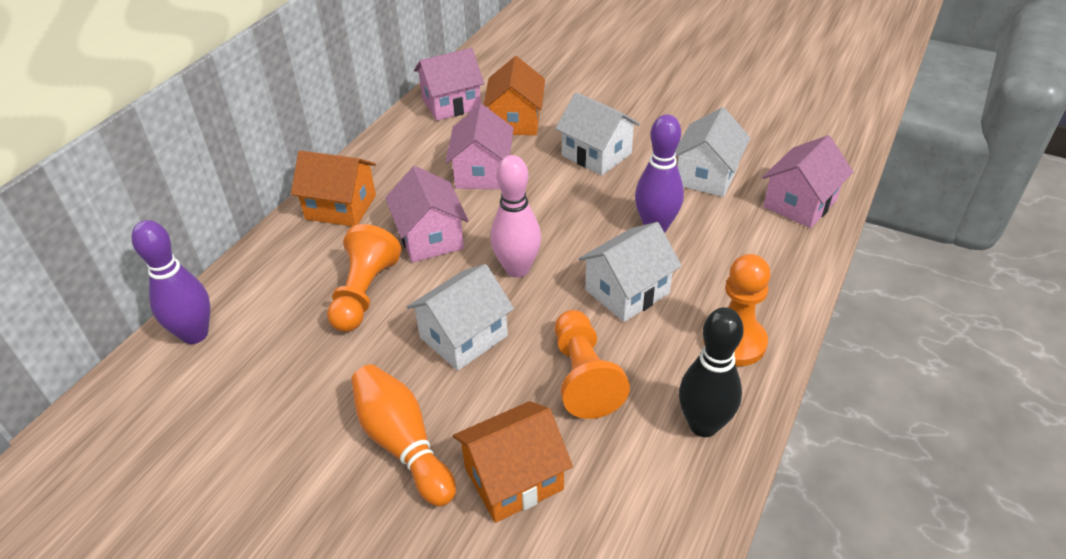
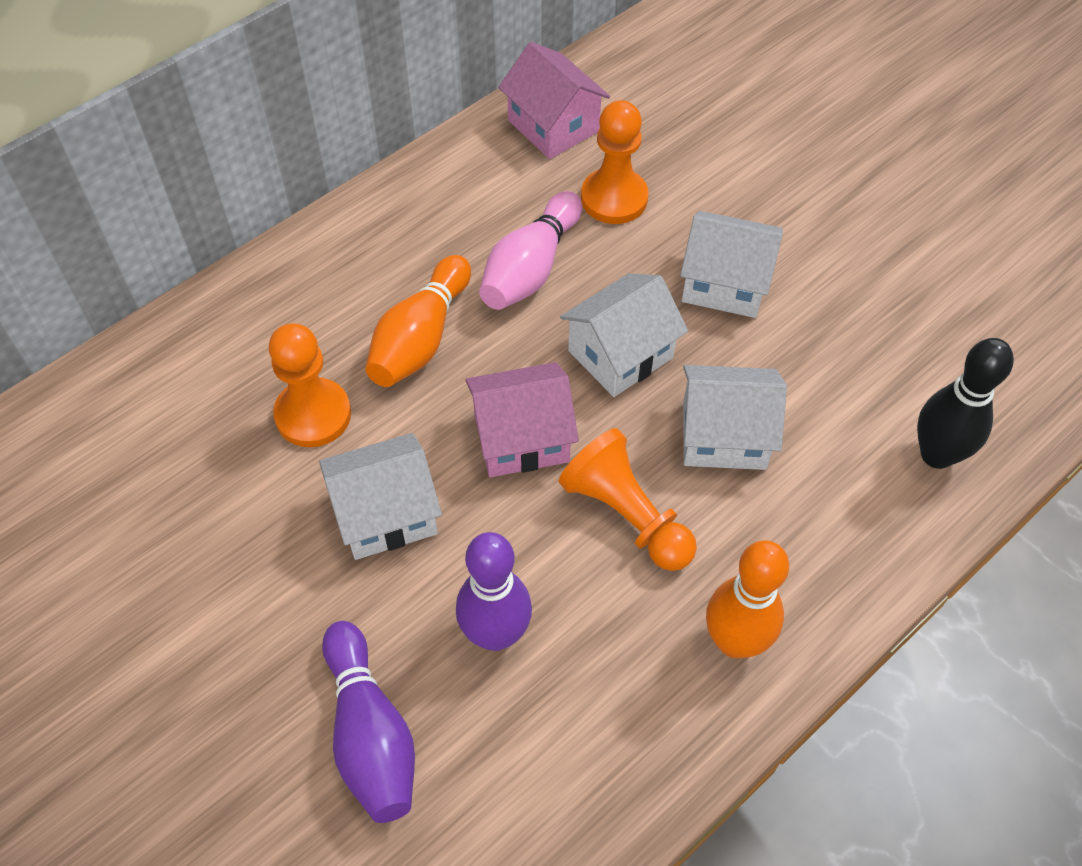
orange bowling pin: 1 -> 2
orange house: 3 -> 0
pink house: 4 -> 2

